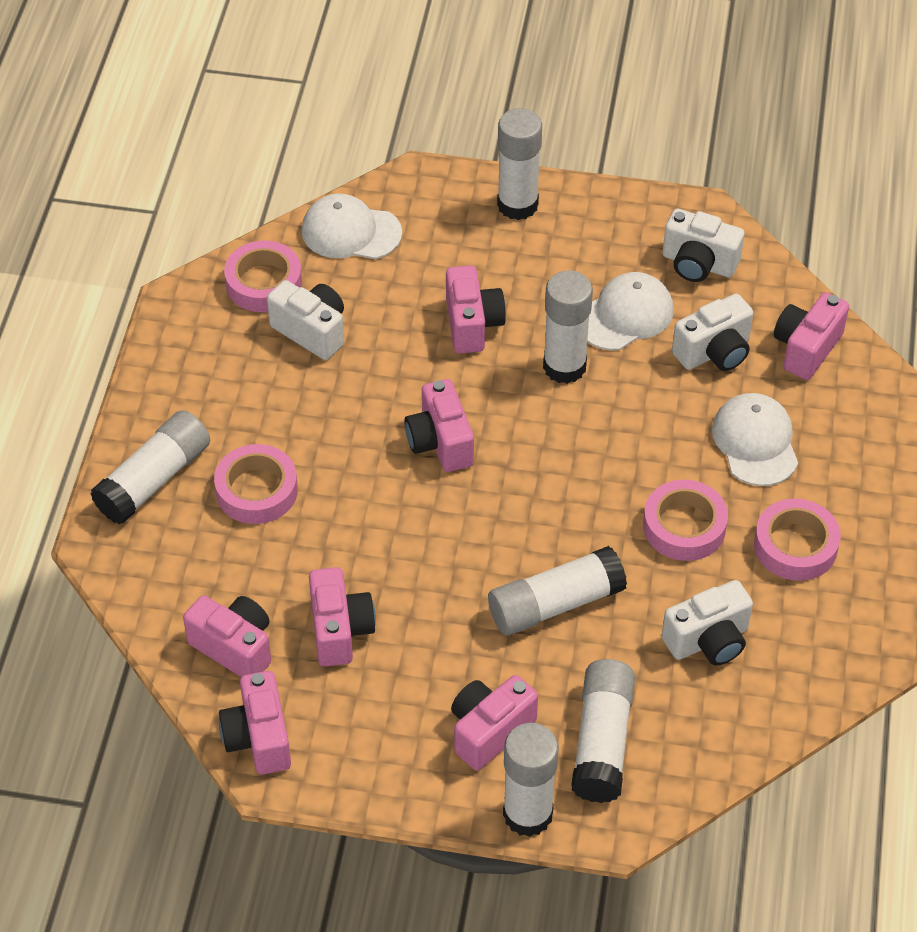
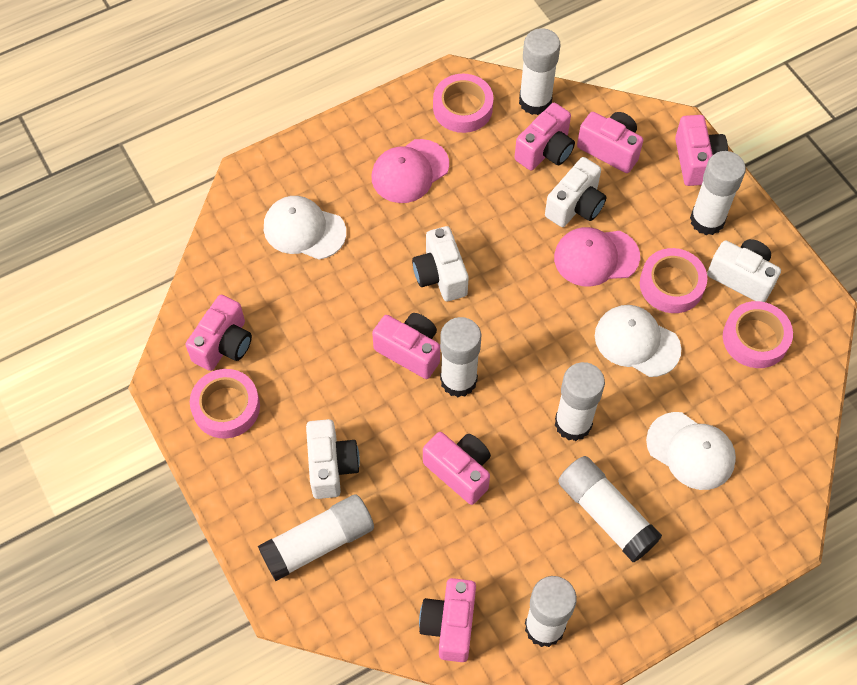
pink cap: 0 -> 2
white glue stick: 6 -> 7

